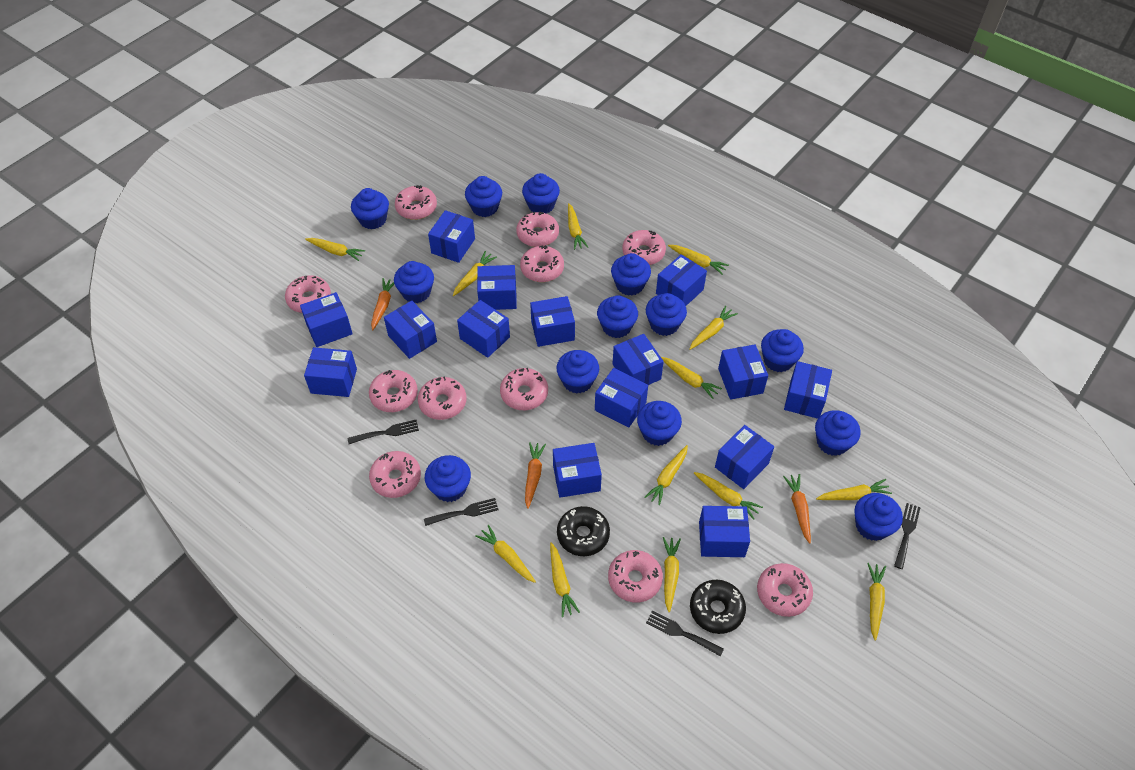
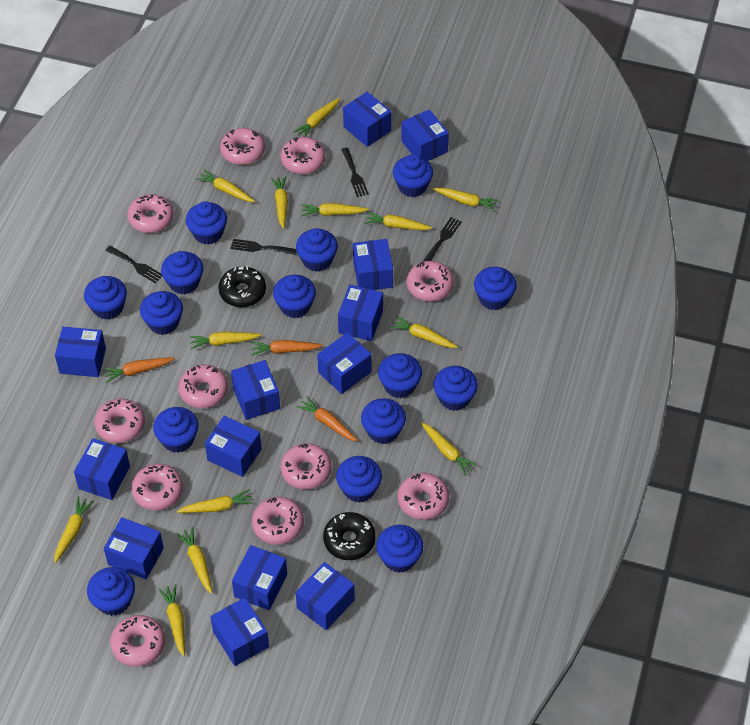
blue box: 15 -> 13
blue cupcake: 13 -> 15

